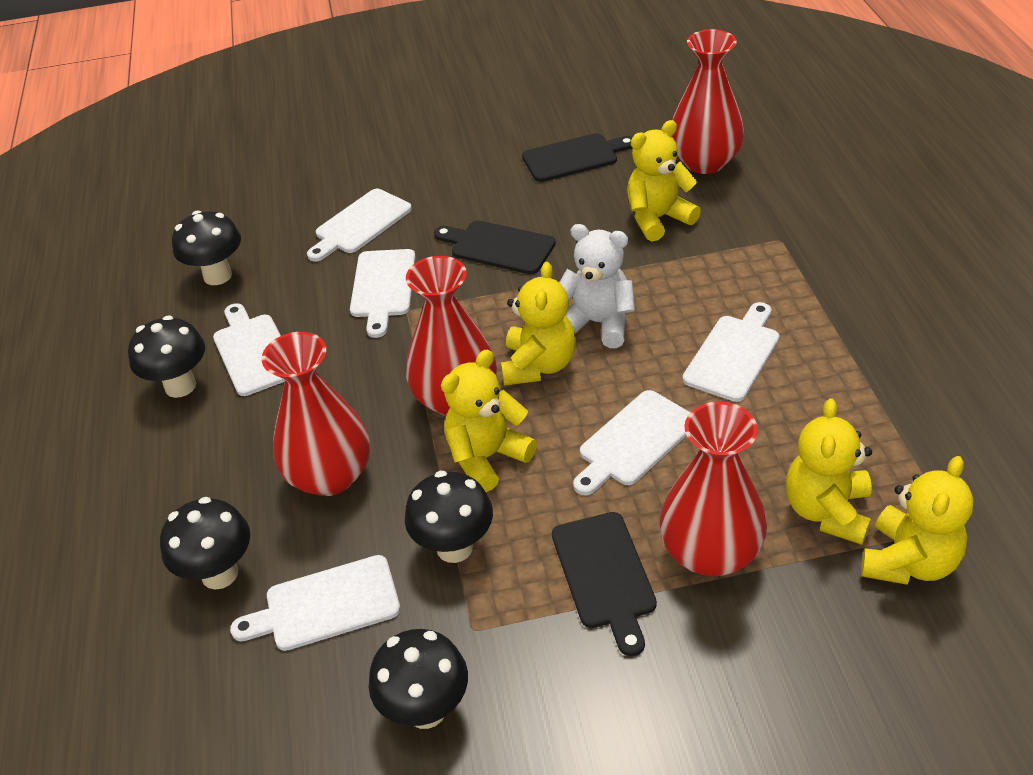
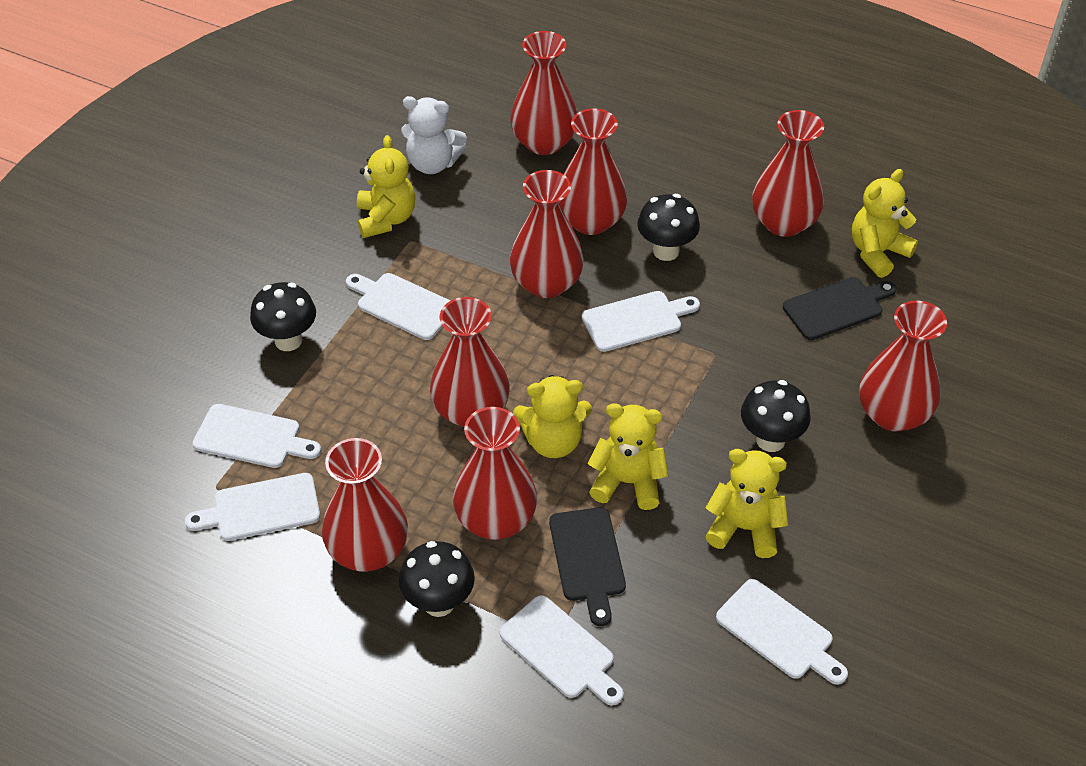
black cutting board: 3 -> 2
black mushroom: 5 -> 4
red vase: 4 -> 8

